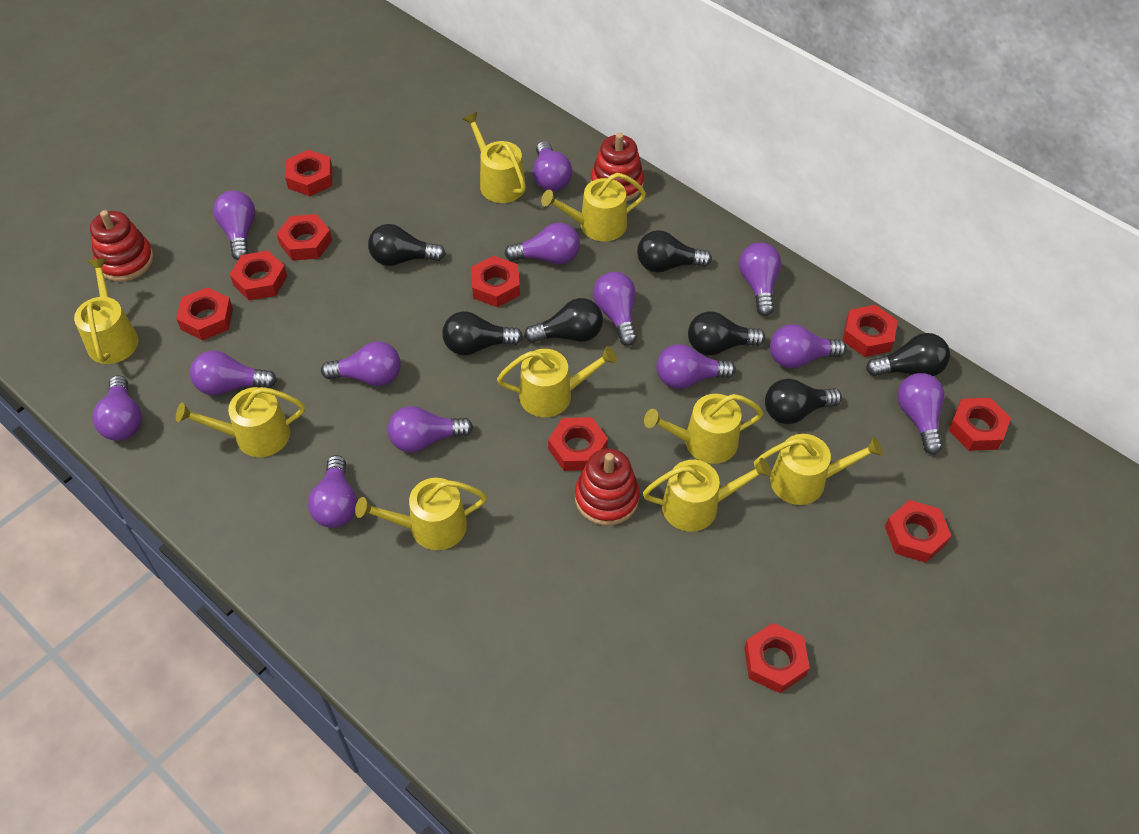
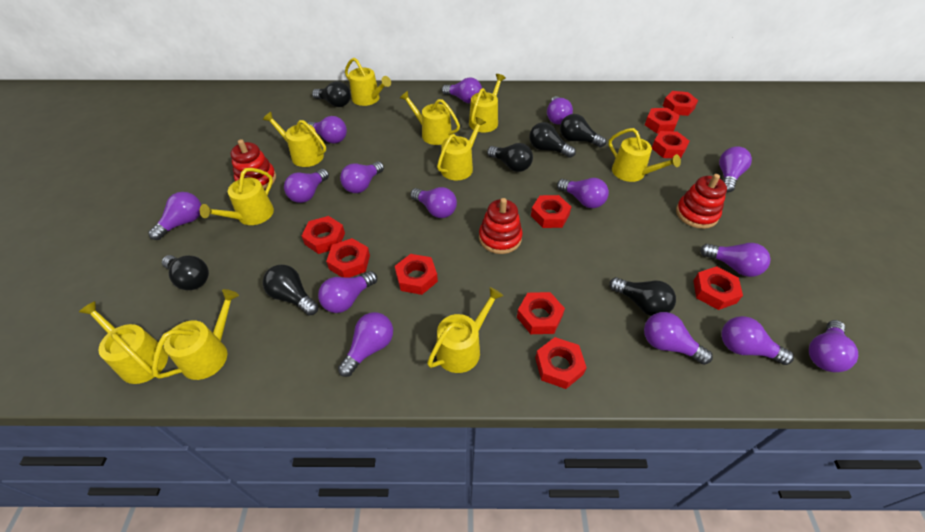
purple light bulb: 13 -> 15
yellow watering can: 9 -> 10

